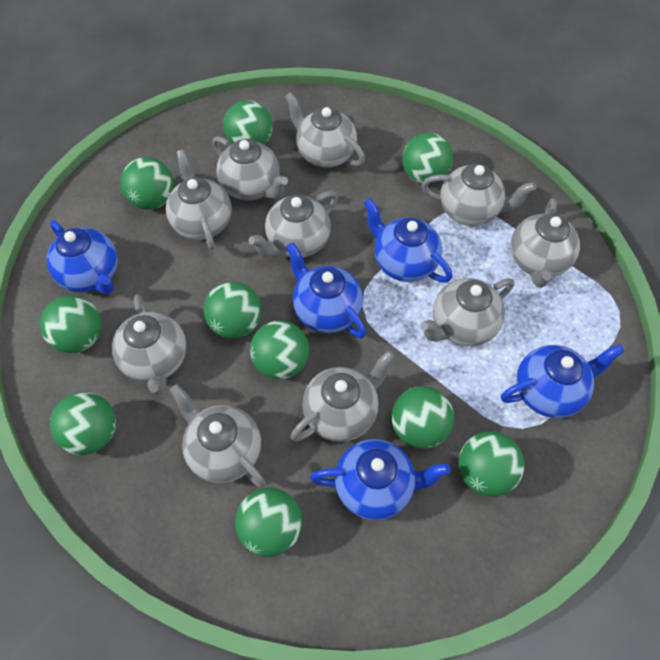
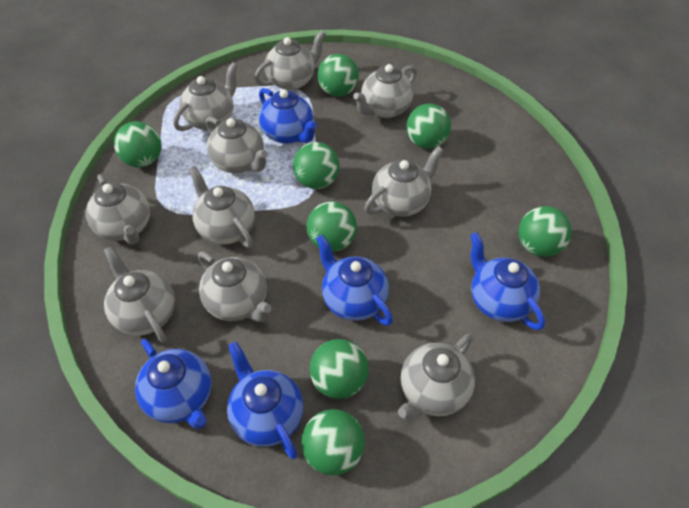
green ball: 10 -> 8

